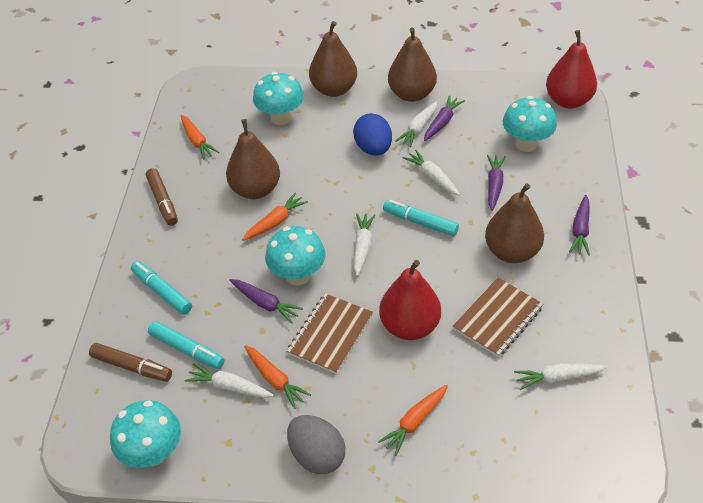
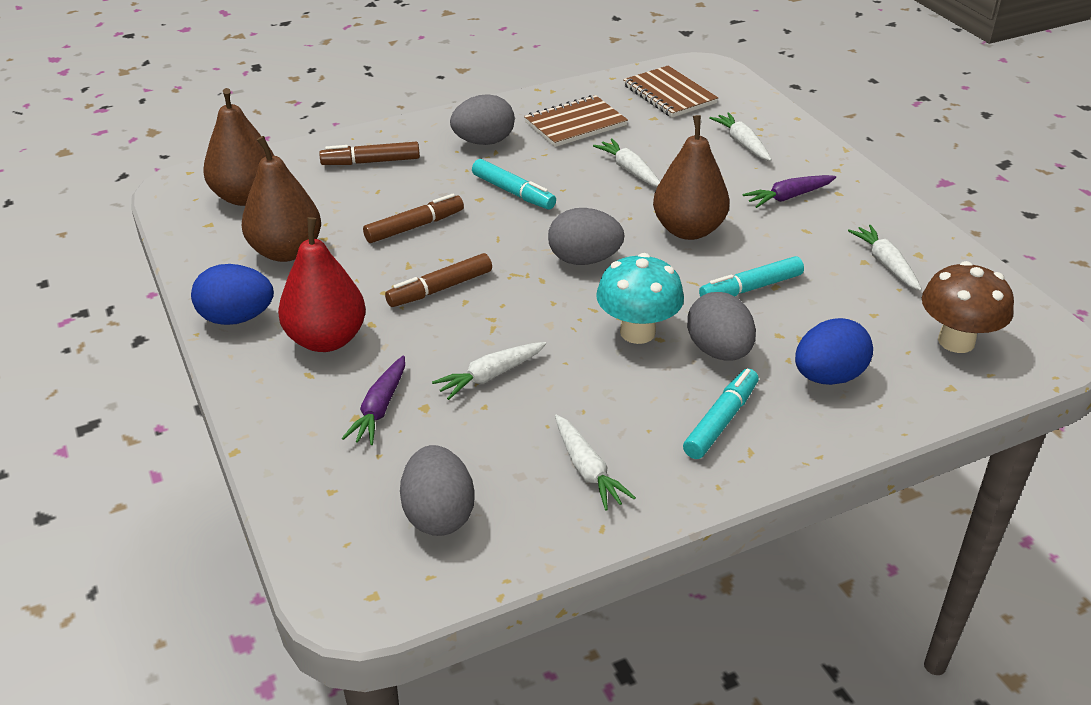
blue egg: 1 -> 2
brown marker: 2 -> 3
brown mushroom: 0 -> 1
brown pear: 4 -> 3
grey egg: 1 -> 4
orange carrot: 4 -> 0
purple carrot: 4 -> 2
red pear: 2 -> 1
turquoise mushroom: 4 -> 1

